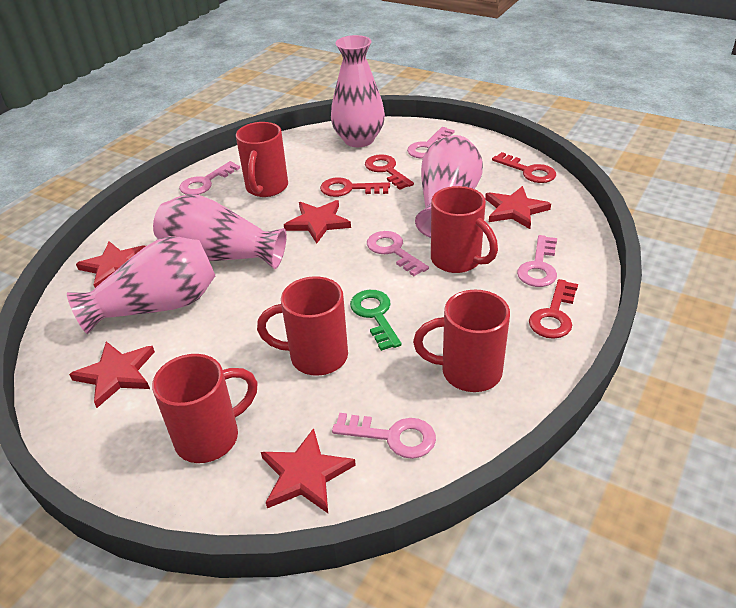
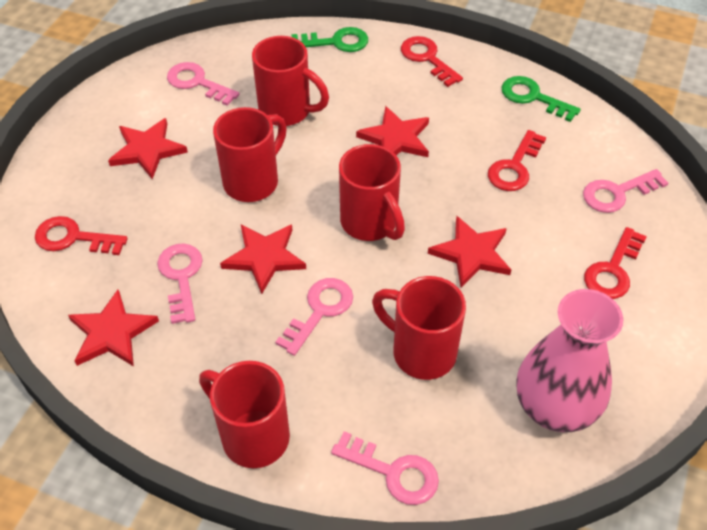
green key: 1 -> 2
pink vase: 4 -> 1

